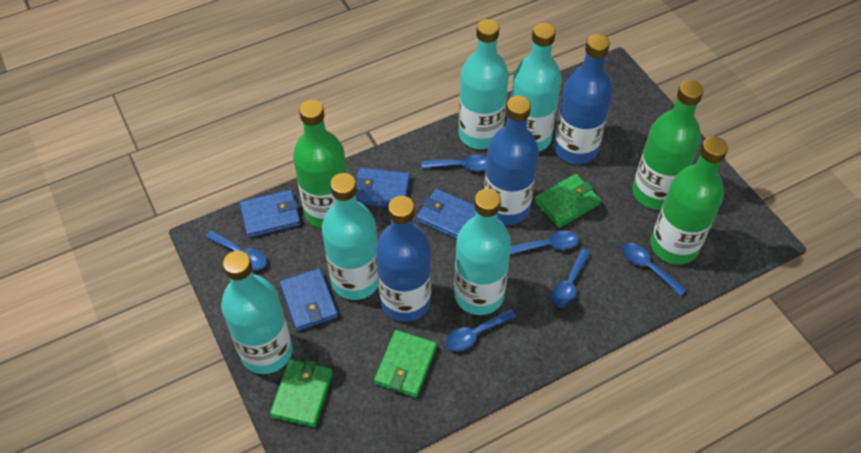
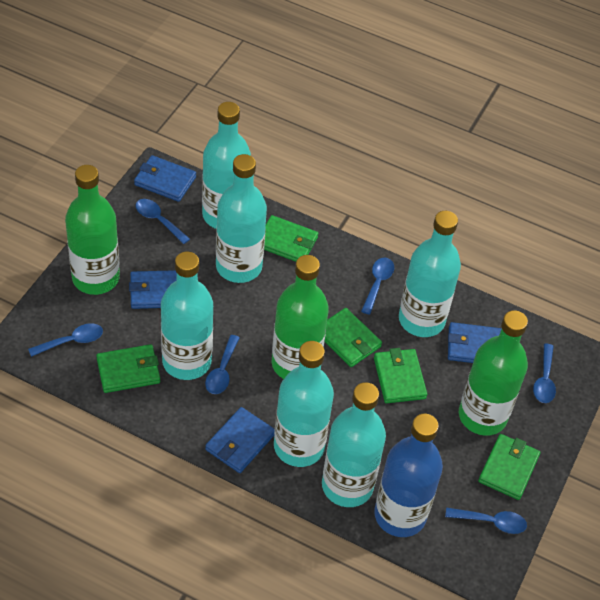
blue bottle: 3 -> 1
green wallet: 3 -> 5
turquoise bottle: 5 -> 6

